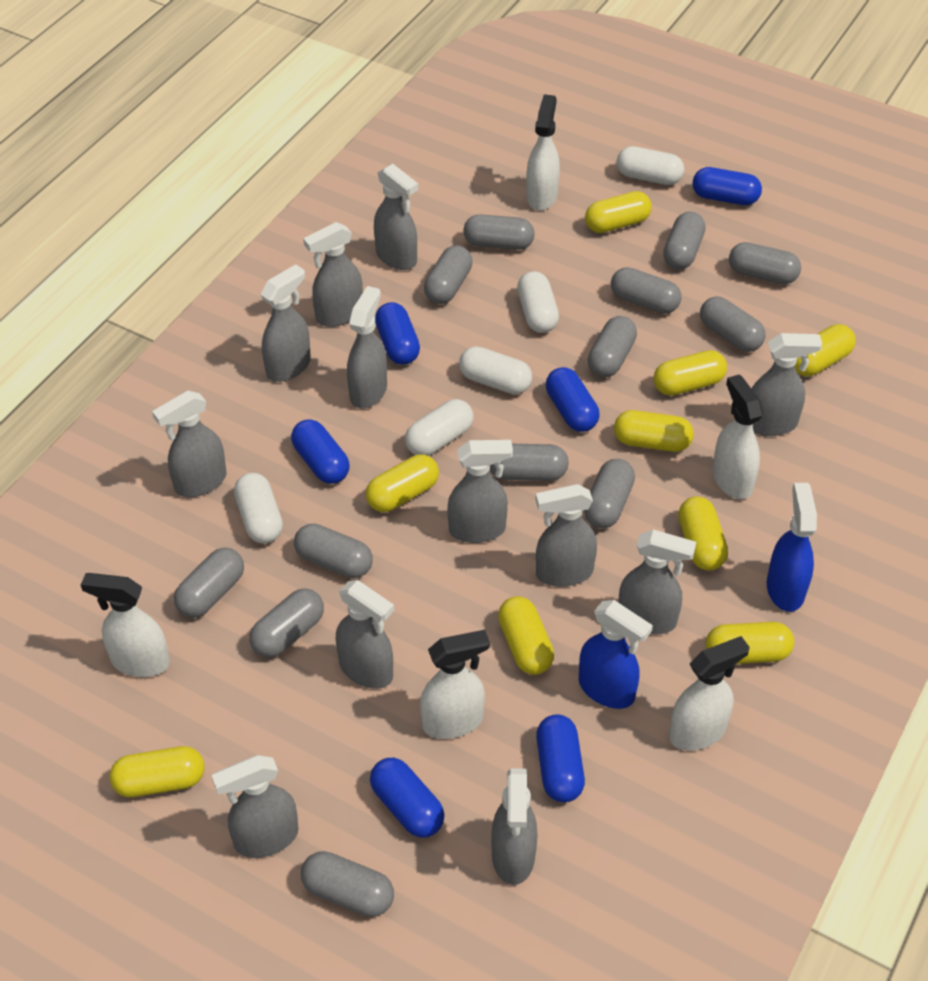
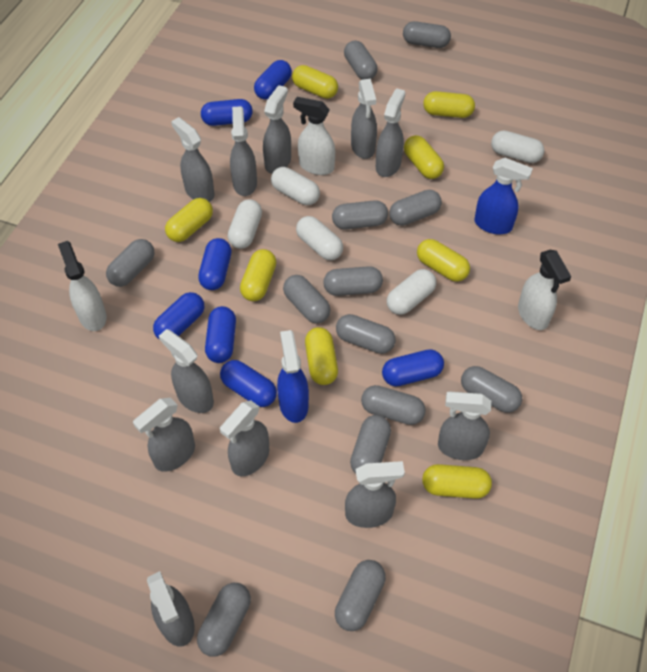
blue capsule: 6 -> 7
grey spray bottle: 12 -> 11
white spray bottle: 5 -> 3
yellow capsule: 9 -> 8

